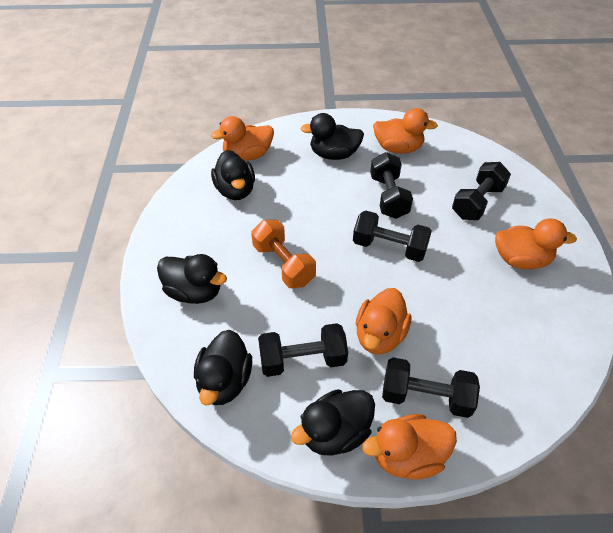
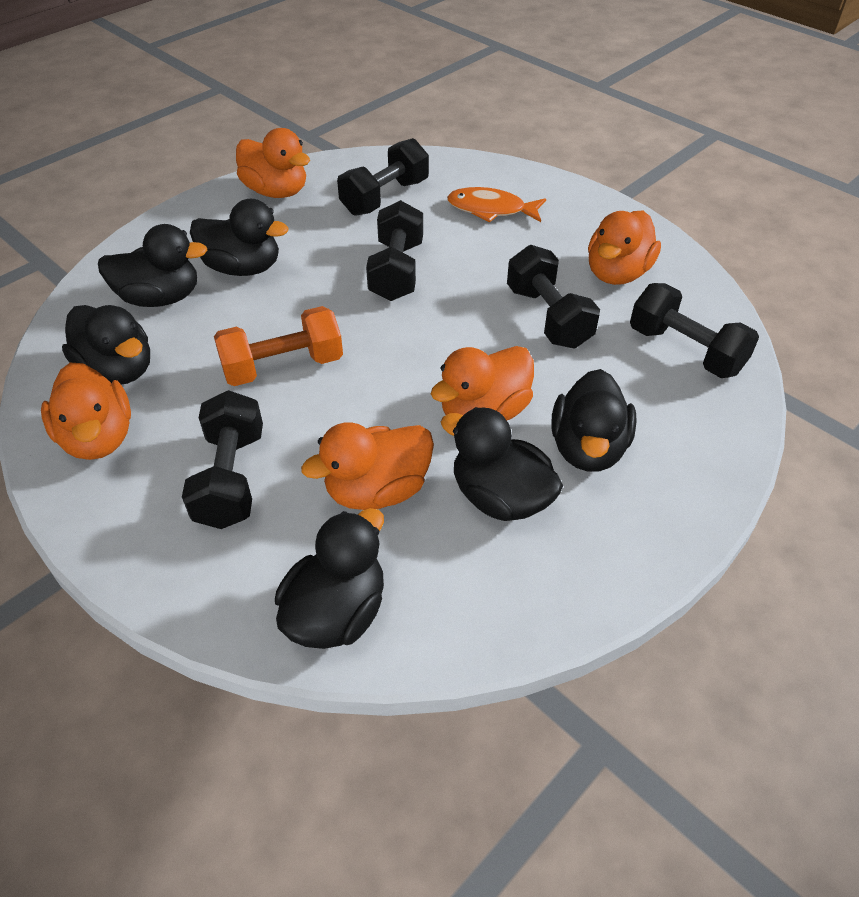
black duck: 5 -> 6
orange fish: 0 -> 1

